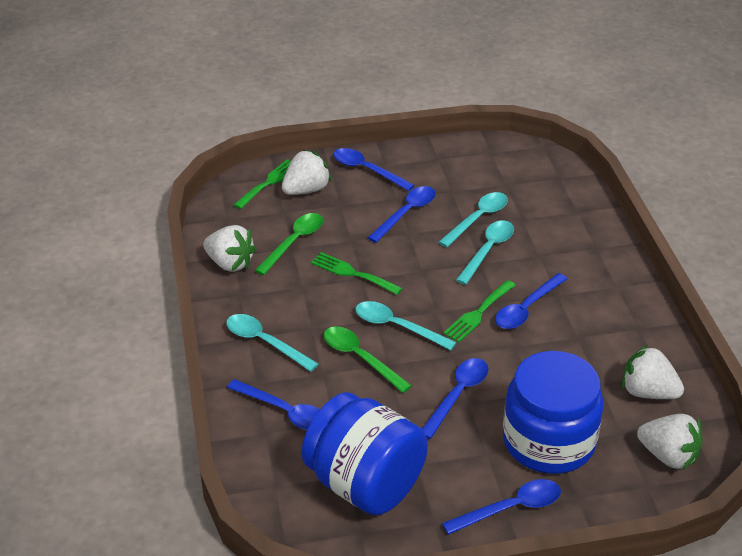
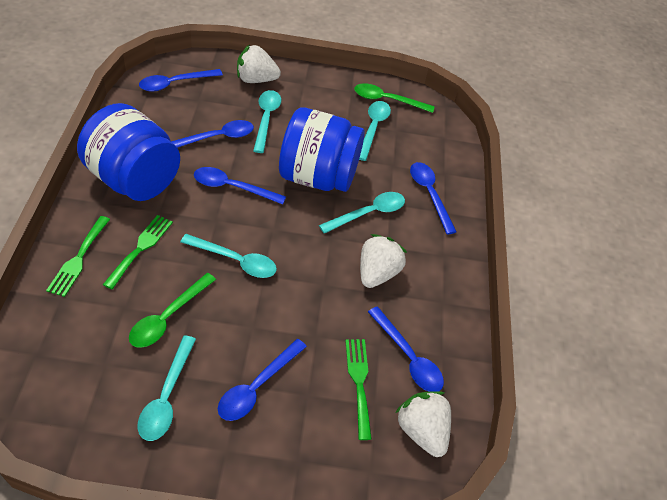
turquoise spoon: 4 -> 5
white strawberry: 4 -> 3

